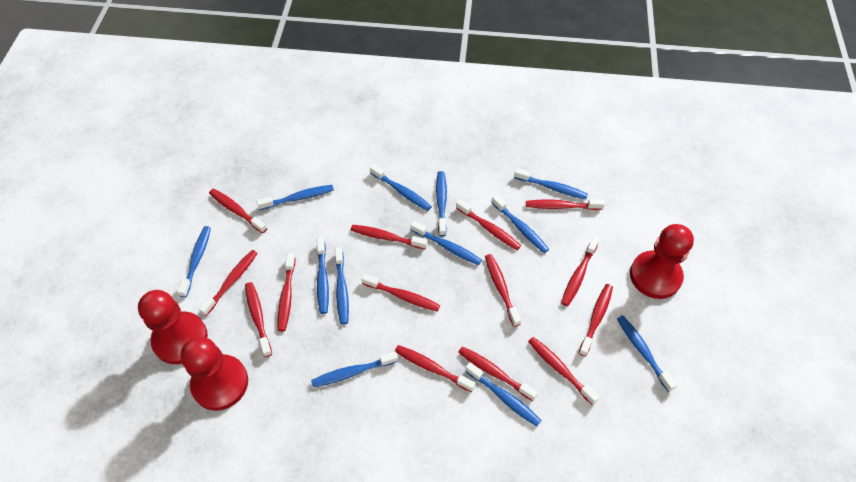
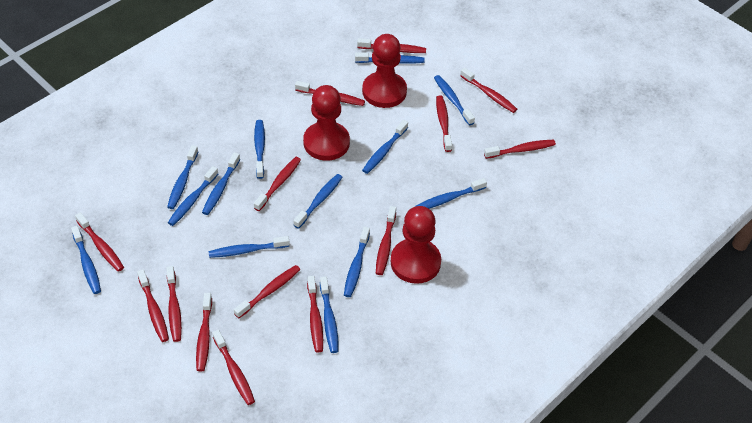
blue toothbrush: 12 -> 13

